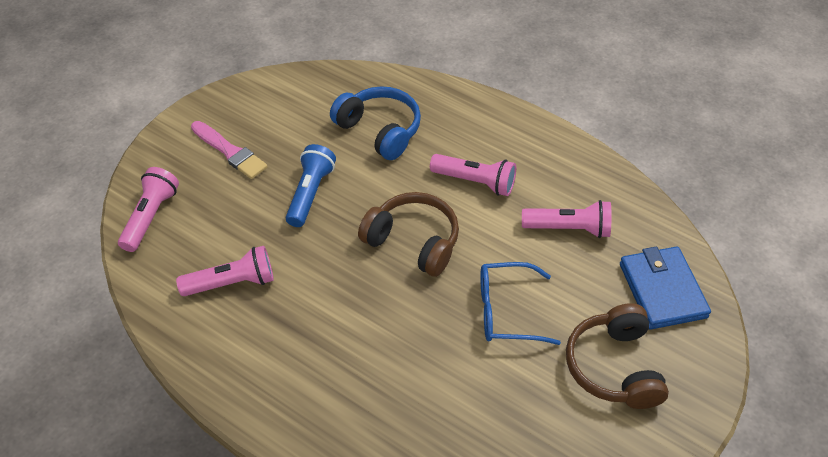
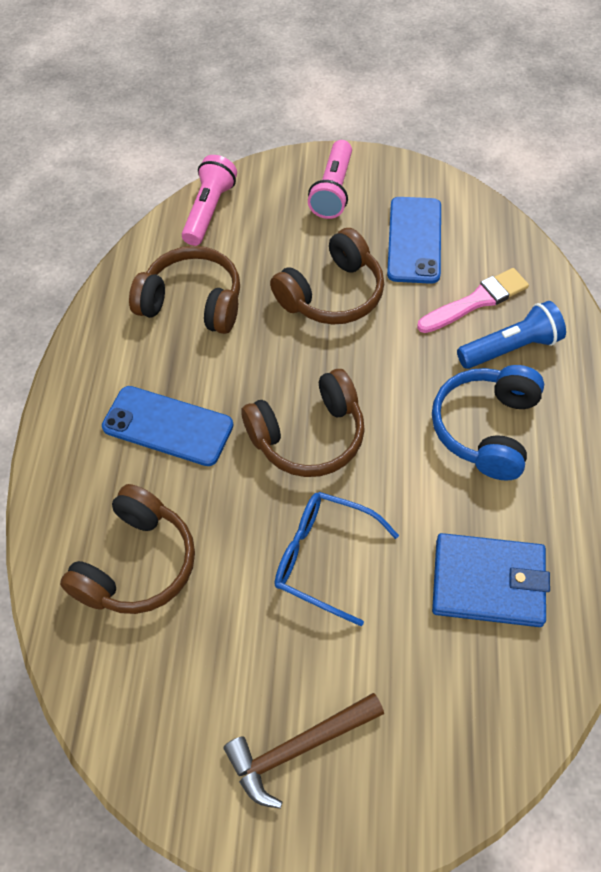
blue phone: 0 -> 2
brown hammer: 0 -> 1
brown headphones: 2 -> 4
pink flashlight: 4 -> 2

